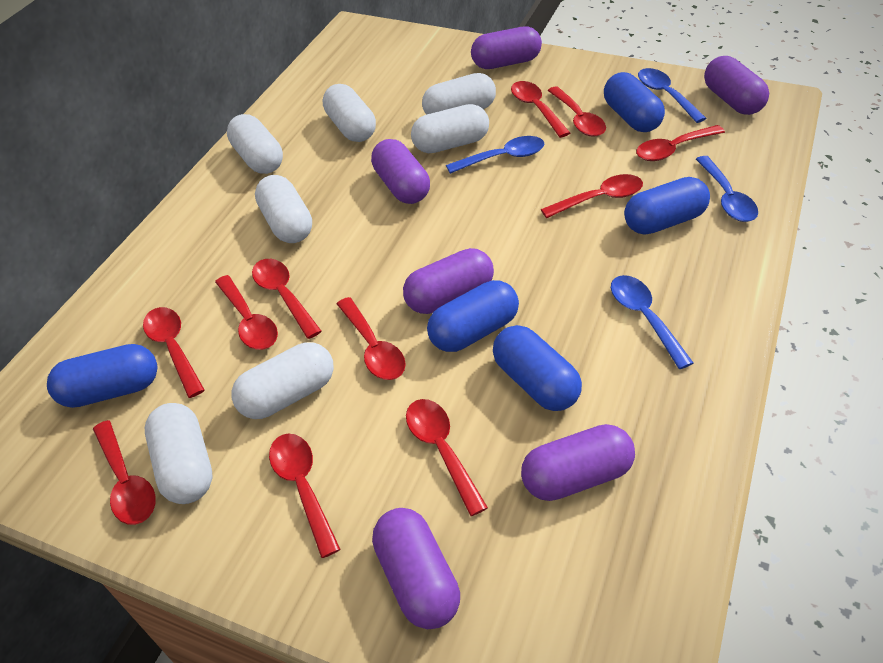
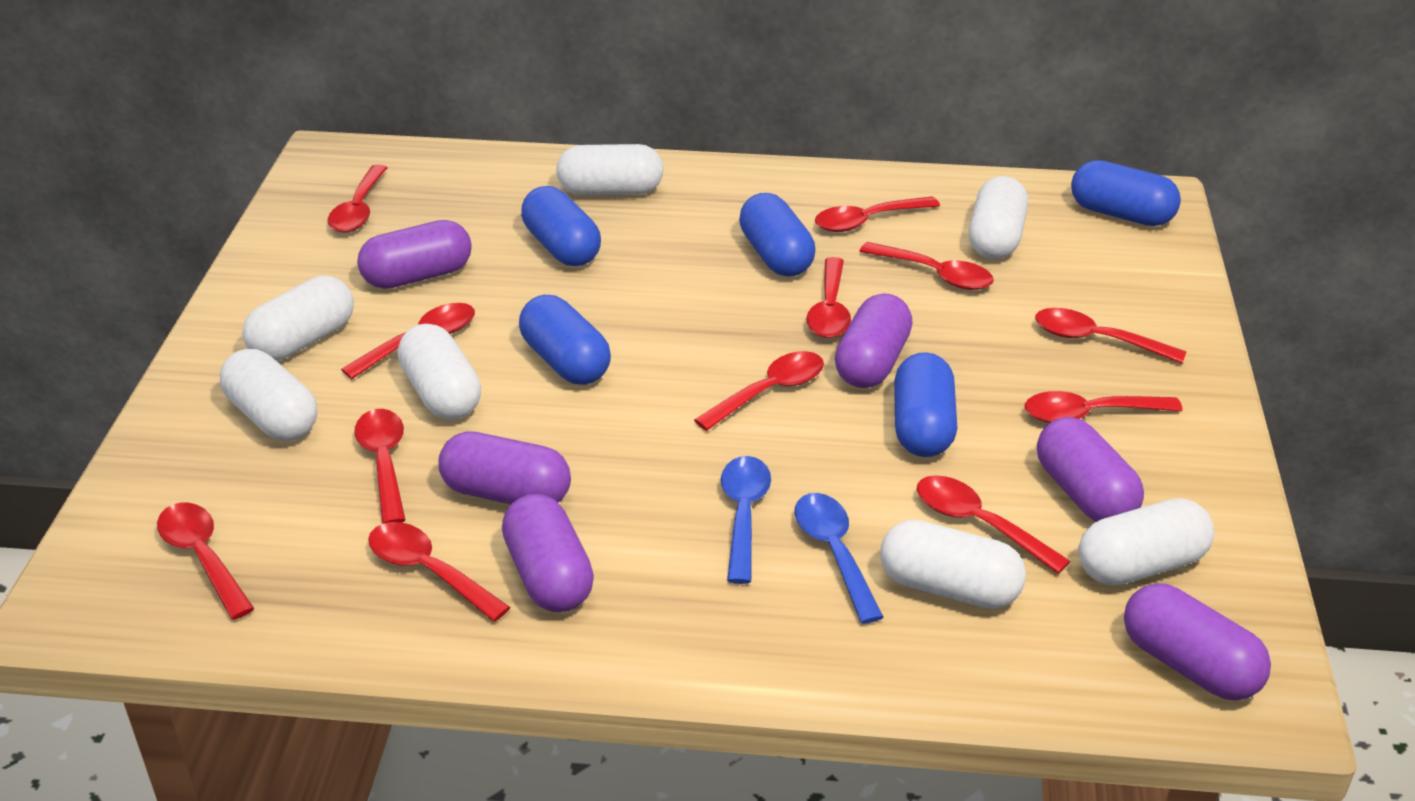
blue spoon: 4 -> 2
red spoon: 11 -> 12

